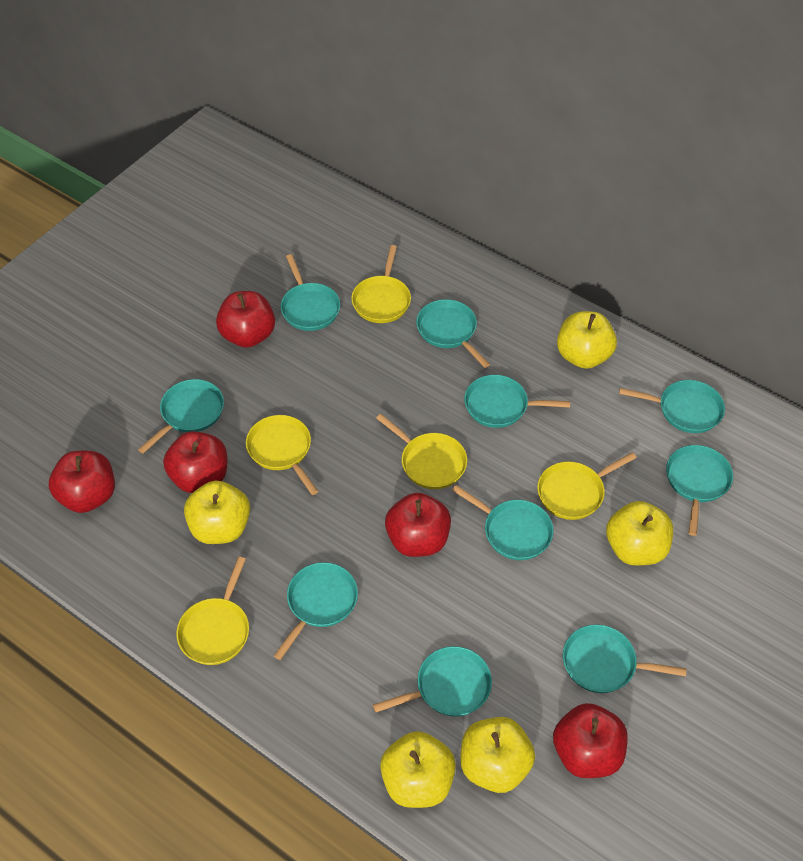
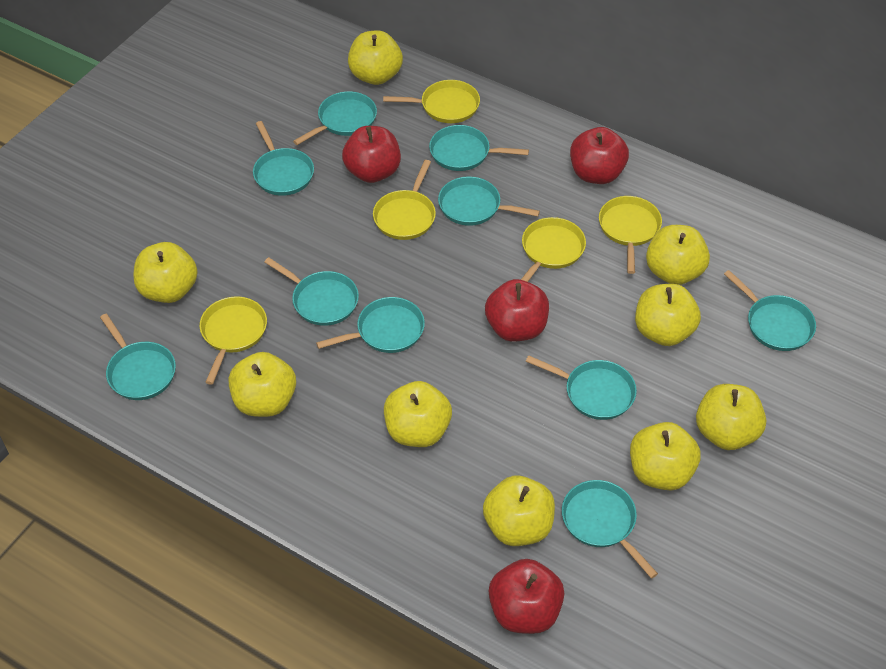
red apple: 5 -> 4
yellow apple: 5 -> 9

